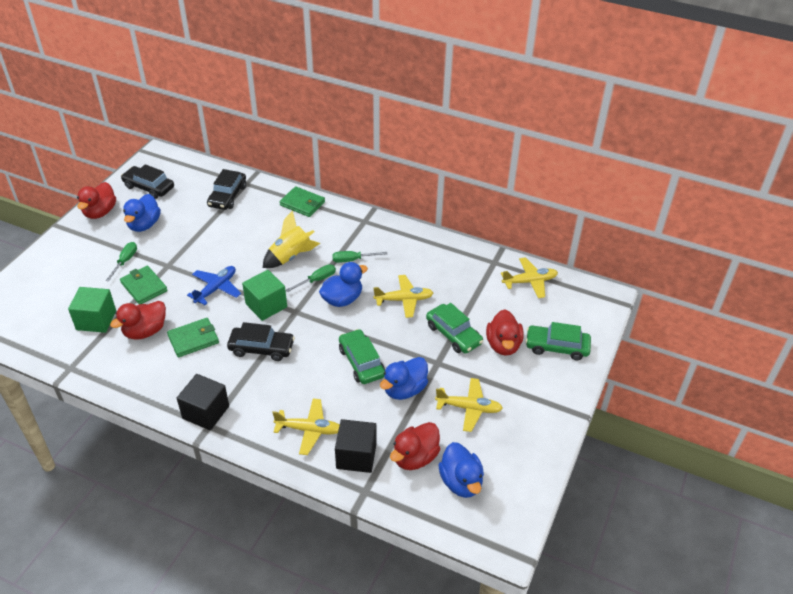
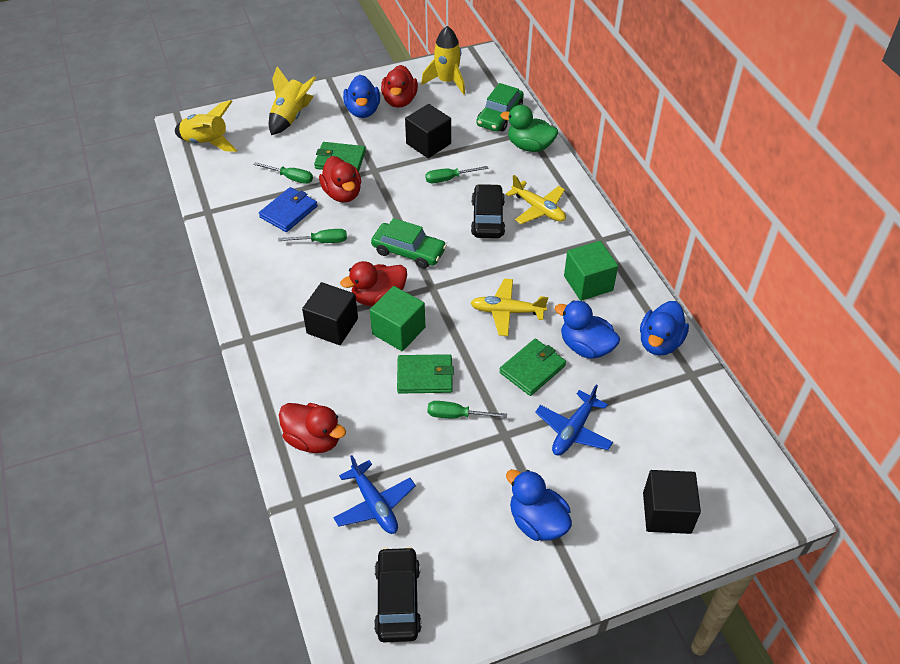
black car: 3 -> 2
black cube: 2 -> 3
blue plane: 1 -> 2
blue wallet: 0 -> 1
green car: 3 -> 2
green duck: 0 -> 1
green screwdriver: 3 -> 4
yellow plane: 4 -> 2
yellow rocket: 1 -> 3

